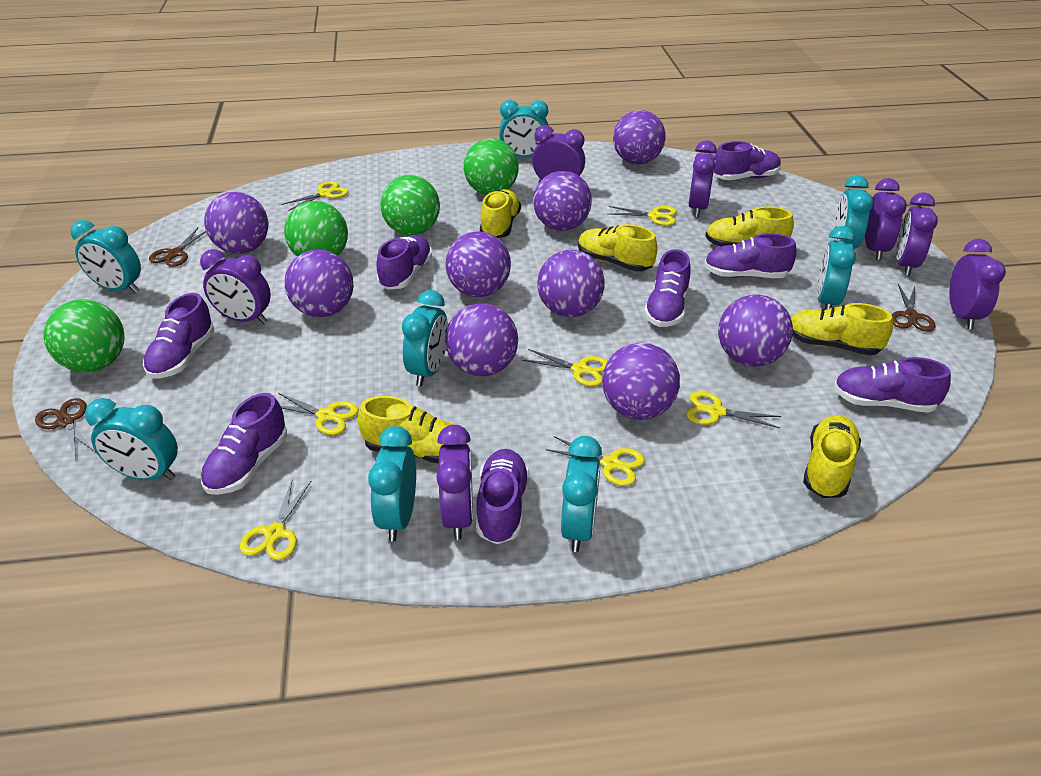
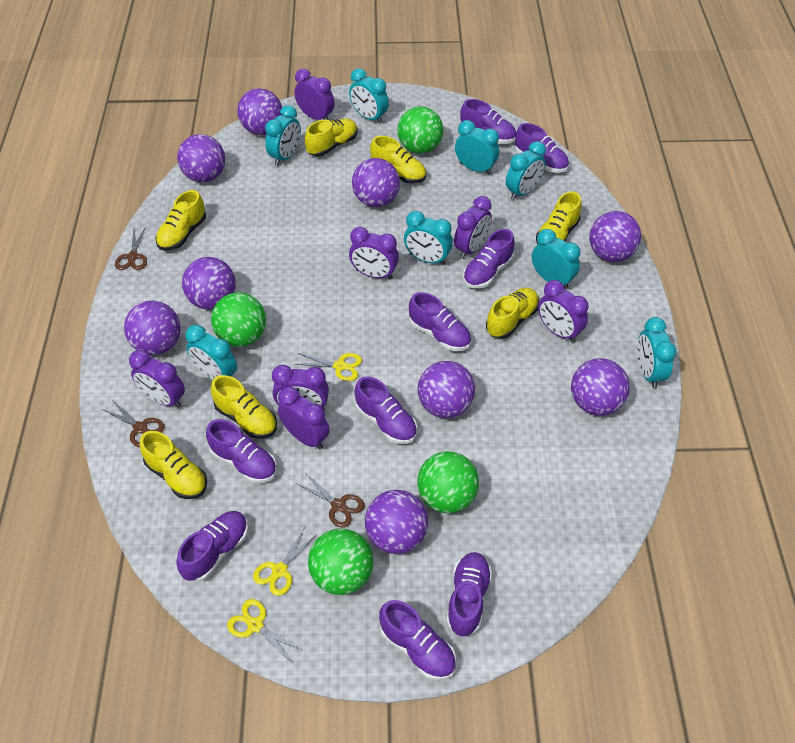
purple shoe: 8 -> 9
yellow scissors: 7 -> 3
yellow shoe: 6 -> 7

